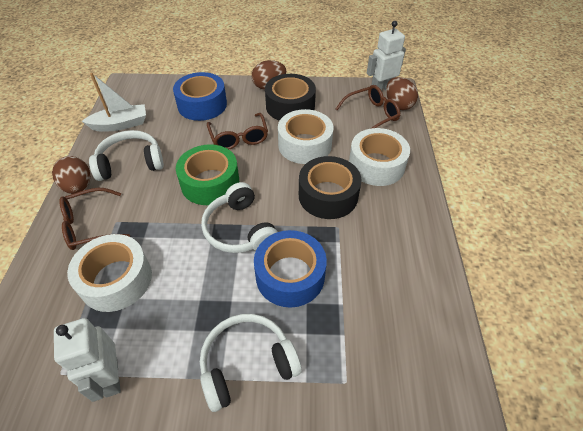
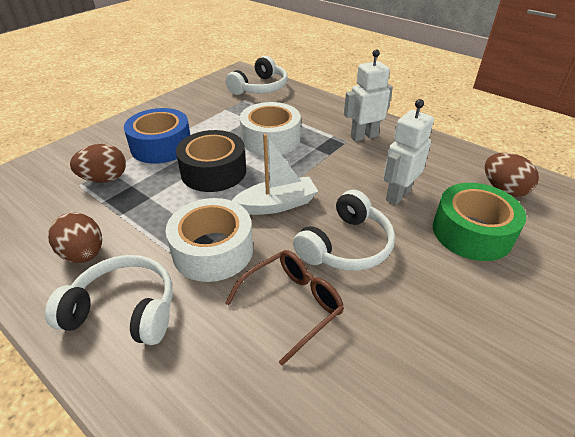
black tape: 2 -> 1
blue tape: 2 -> 1
brown glasses: 3 -> 1
white tape: 3 -> 2

